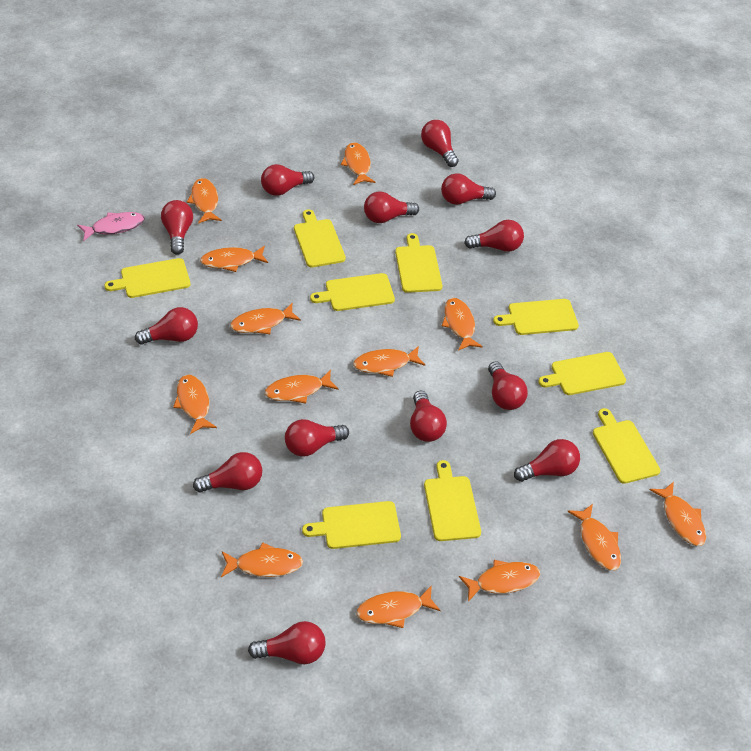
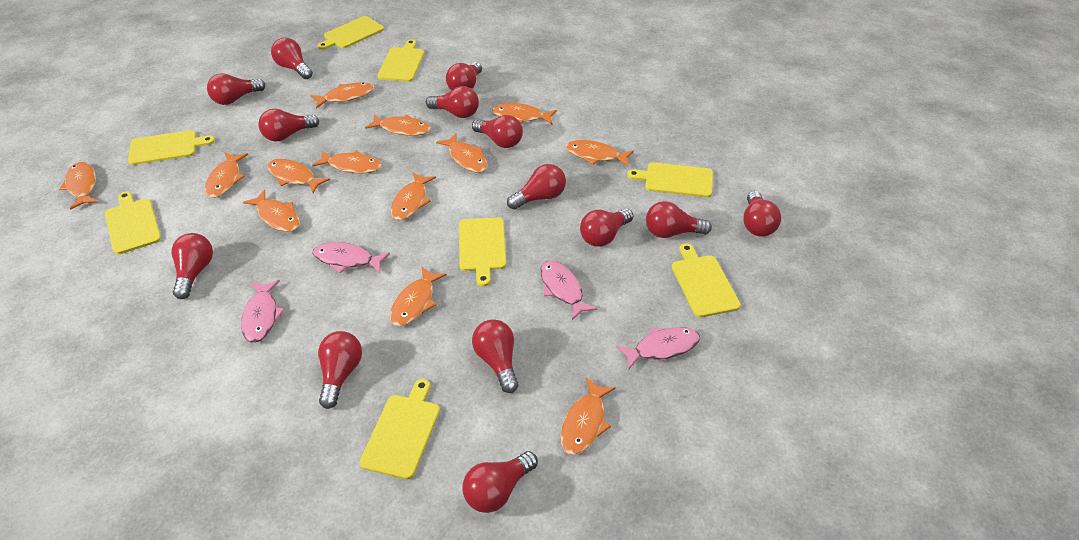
pink fish: 1 -> 4
red light bulb: 13 -> 14
yellow cutting board: 9 -> 8

